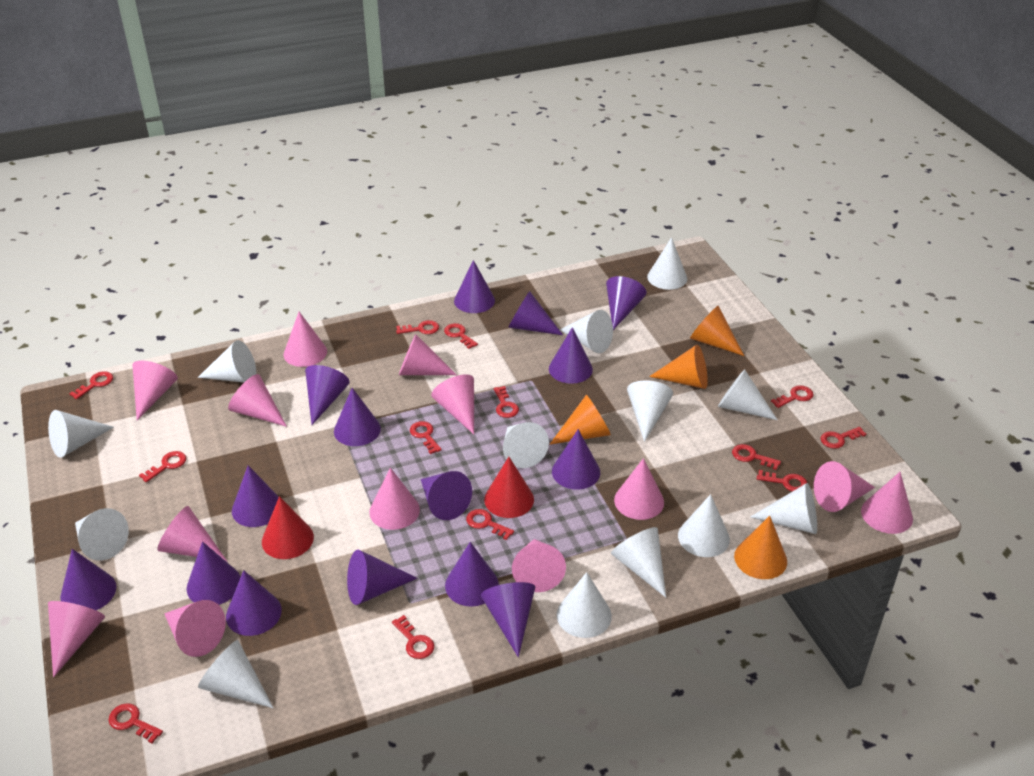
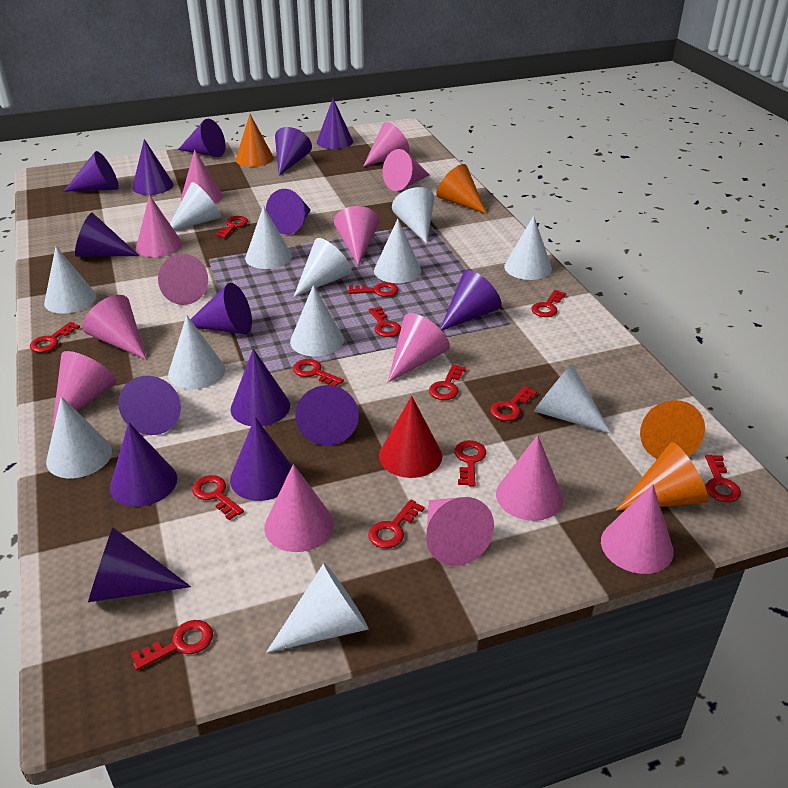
red cone: 2 -> 1
white cone: 13 -> 12

